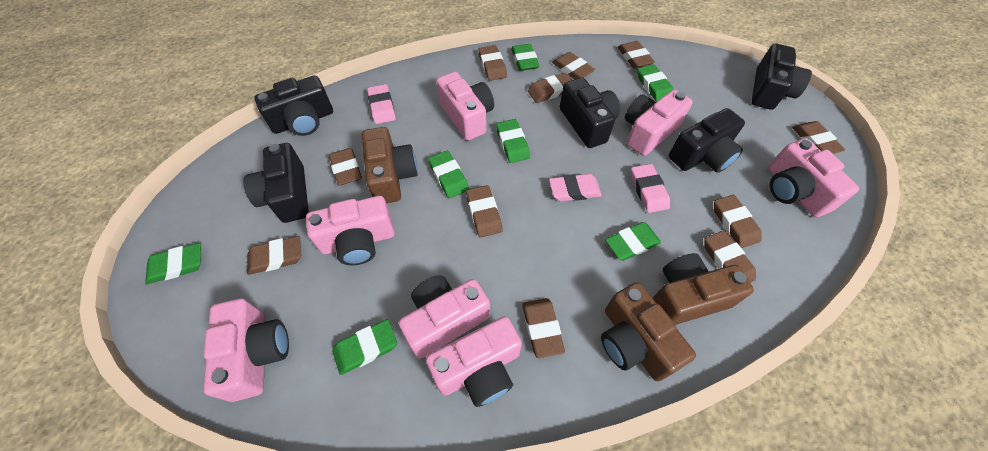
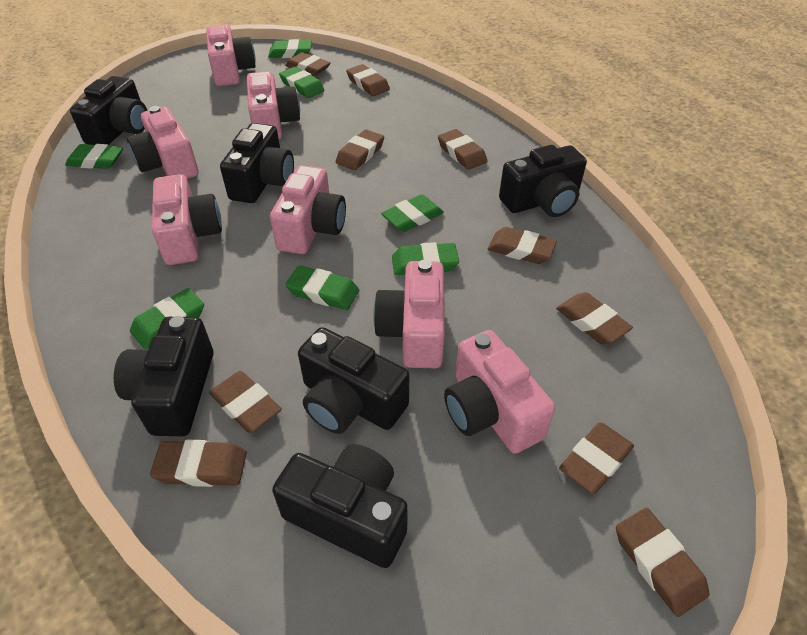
black camera: 5 -> 6
brown camera: 3 -> 0
brown eraser: 11 -> 10
pink eraser: 3 -> 0

